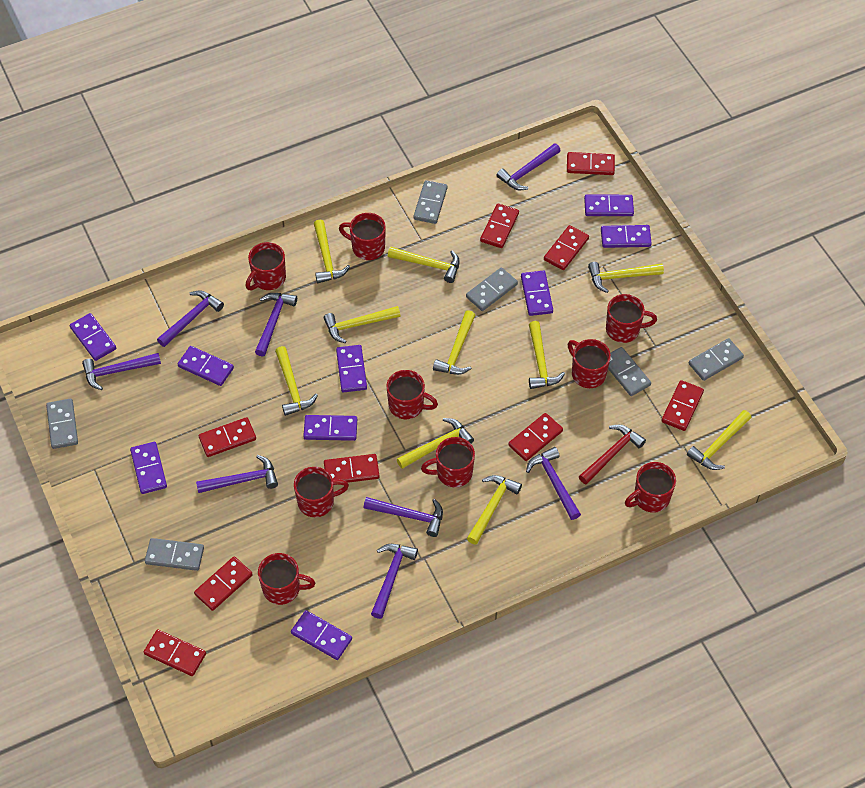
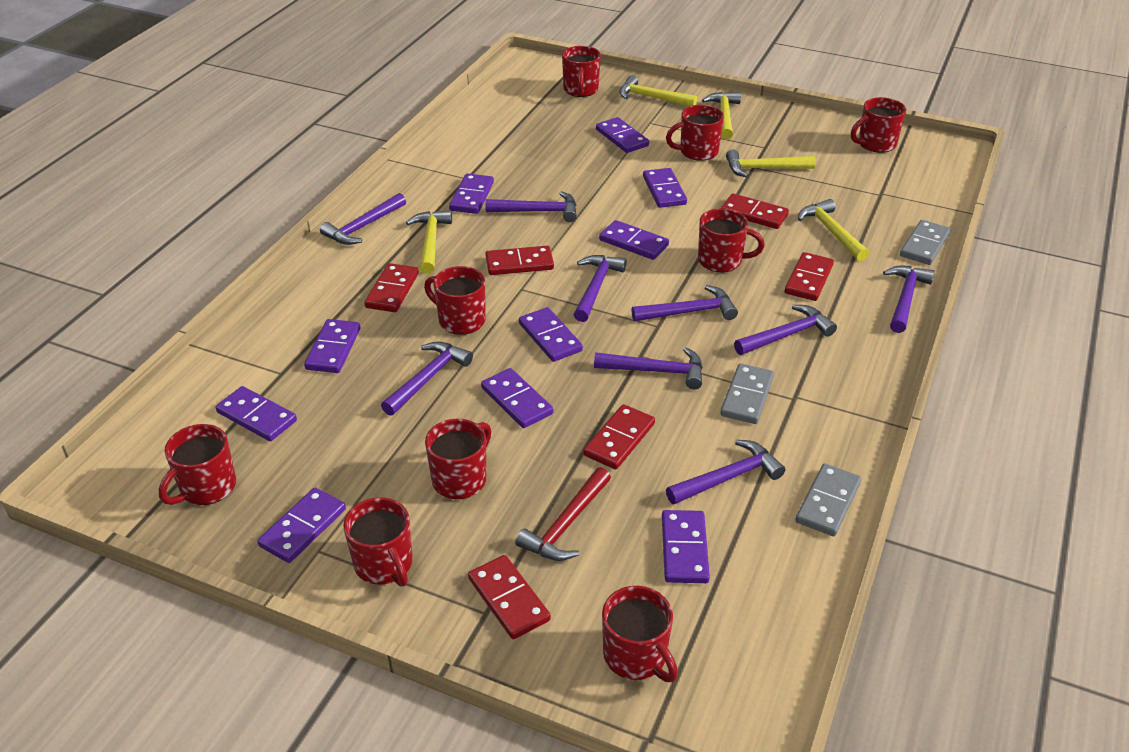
grey domino: 6 -> 3
purple domino: 9 -> 10
purple hammer: 8 -> 9
red domino: 9 -> 6
yellow hammer: 10 -> 5

